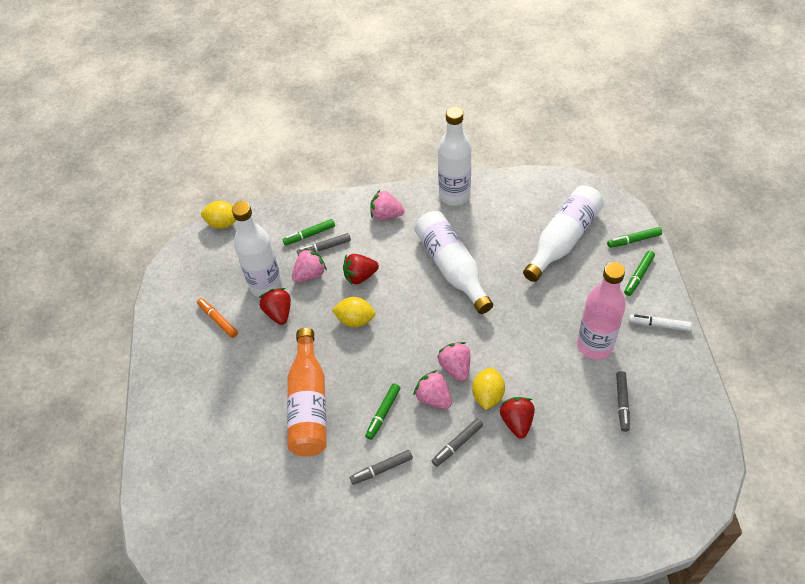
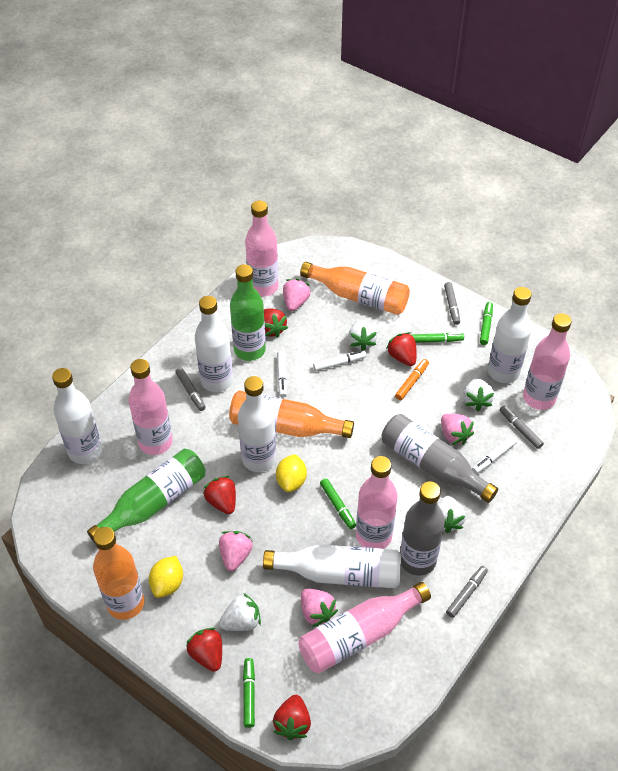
green bottle: 0 -> 2
grey bottle: 0 -> 2
orange bottle: 1 -> 3
pink bottle: 1 -> 5
red strawberry: 3 -> 5
white bottle: 4 -> 5
white marker: 1 -> 3
white strawberry: 0 -> 4
yellow lemon: 3 -> 2

